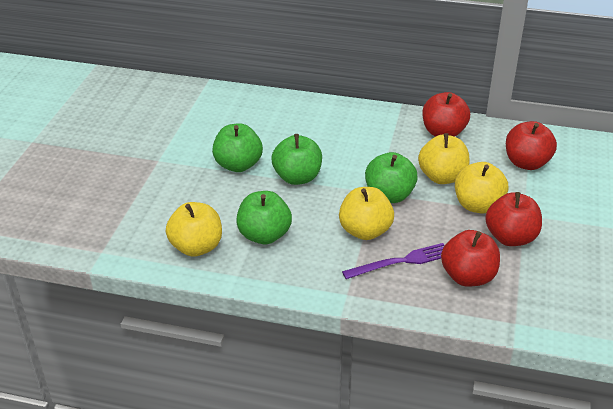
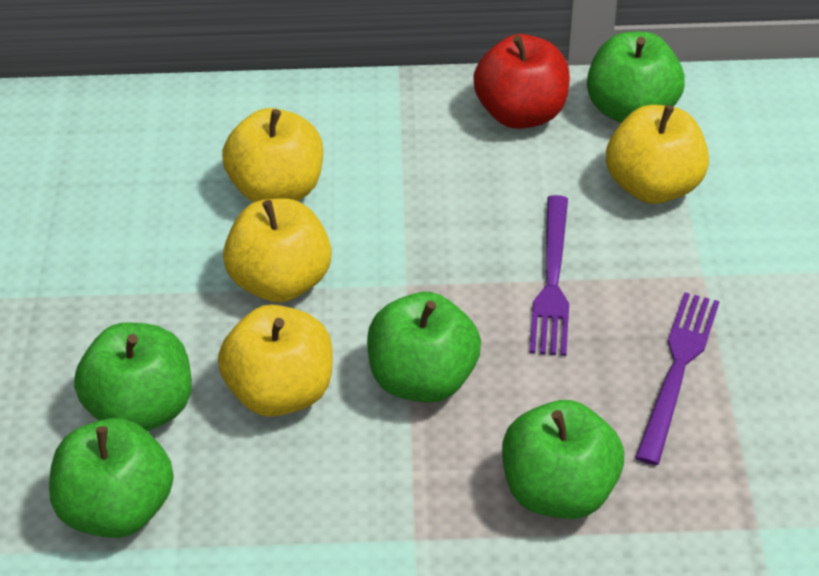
green apple: 4 -> 5
purple fork: 1 -> 2
red apple: 4 -> 1

